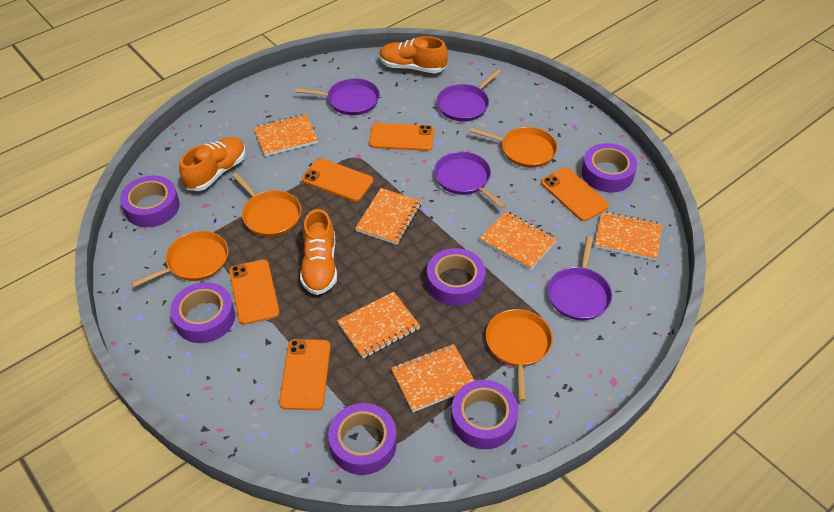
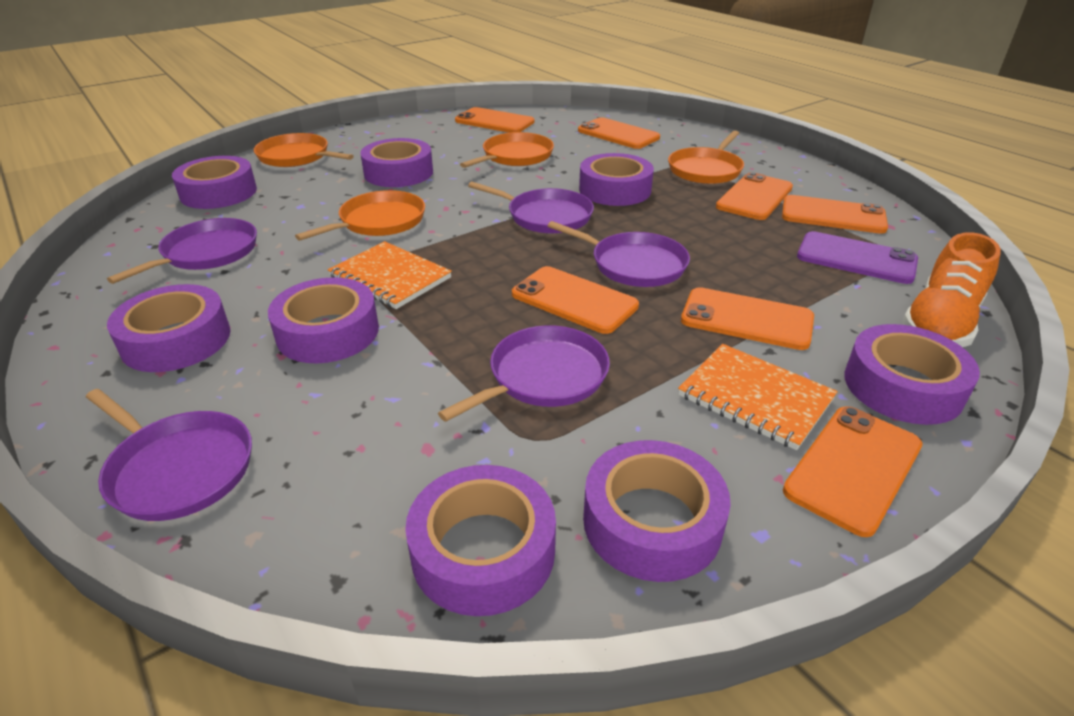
orange notebook: 6 -> 2
orange phone: 5 -> 7
orange shoe: 3 -> 1
purple pan: 4 -> 5
purple phone: 0 -> 1
purple tape: 6 -> 8

